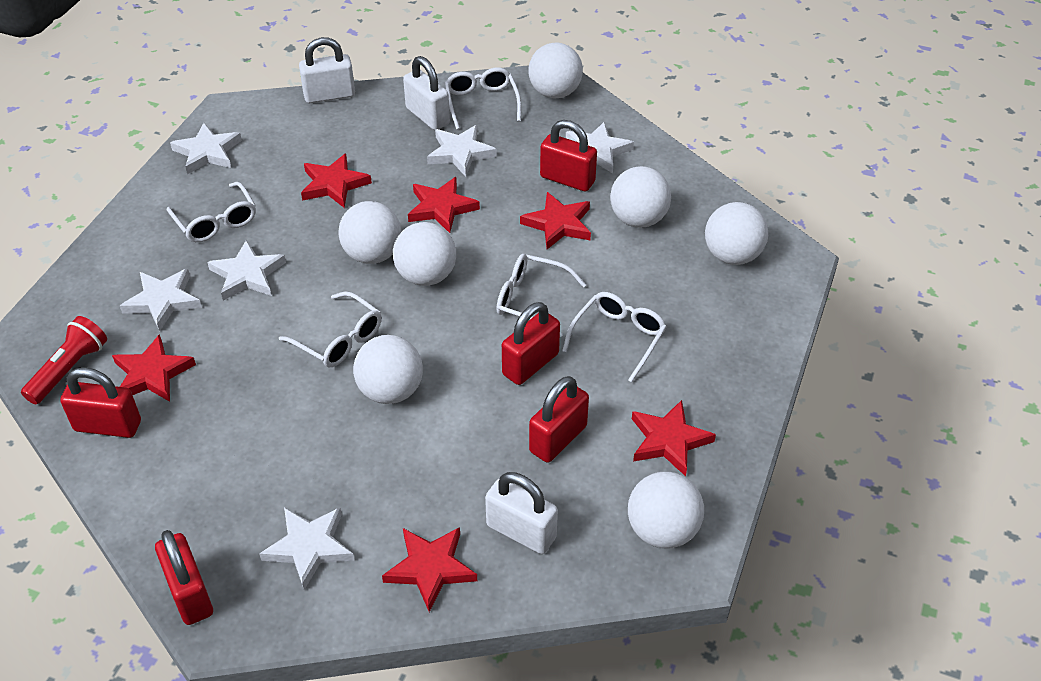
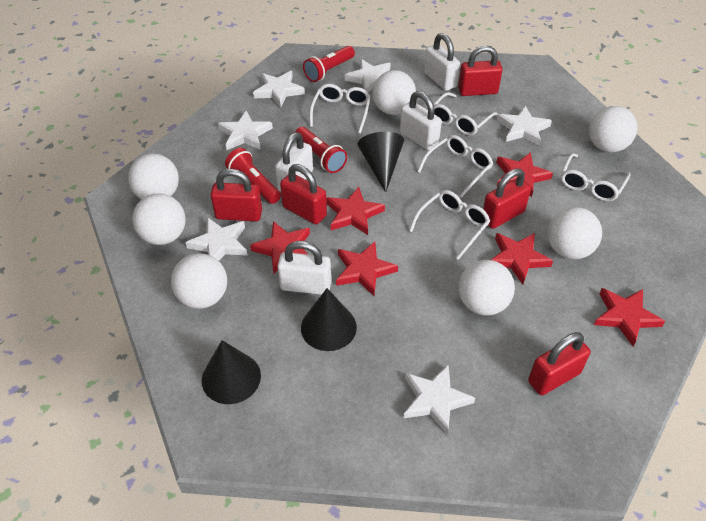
black cone: 0 -> 3
red flashlight: 1 -> 3
white padlock: 3 -> 4

